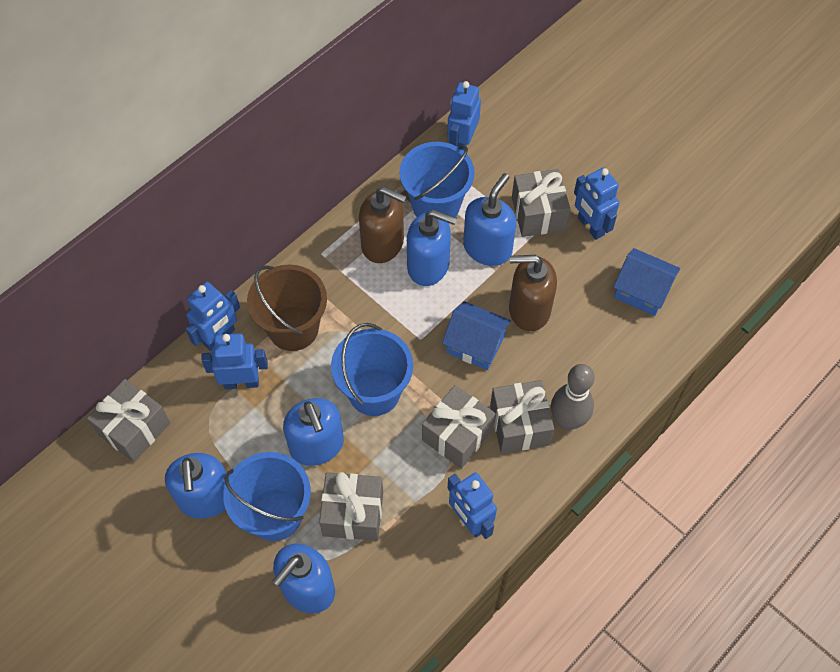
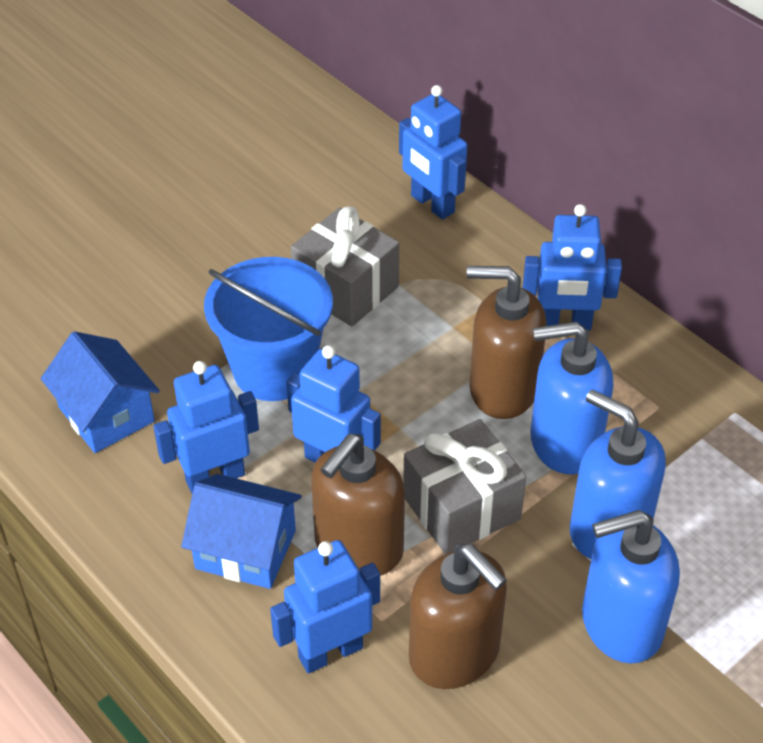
blue bucket: 3 -> 1
blue soap dispenser: 5 -> 3
brown bucket: 1 -> 0
brown soap dispenser: 2 -> 3
grey bowling pin: 1 -> 0
grey gift: 5 -> 2

